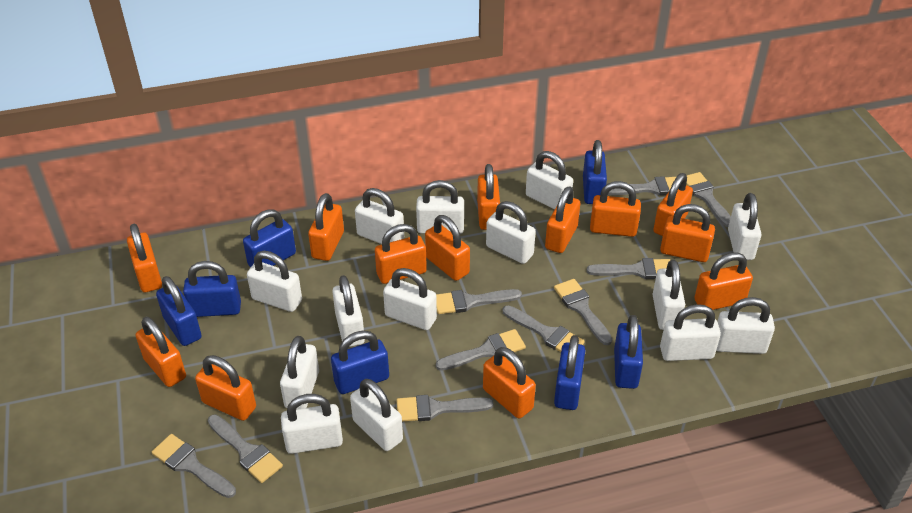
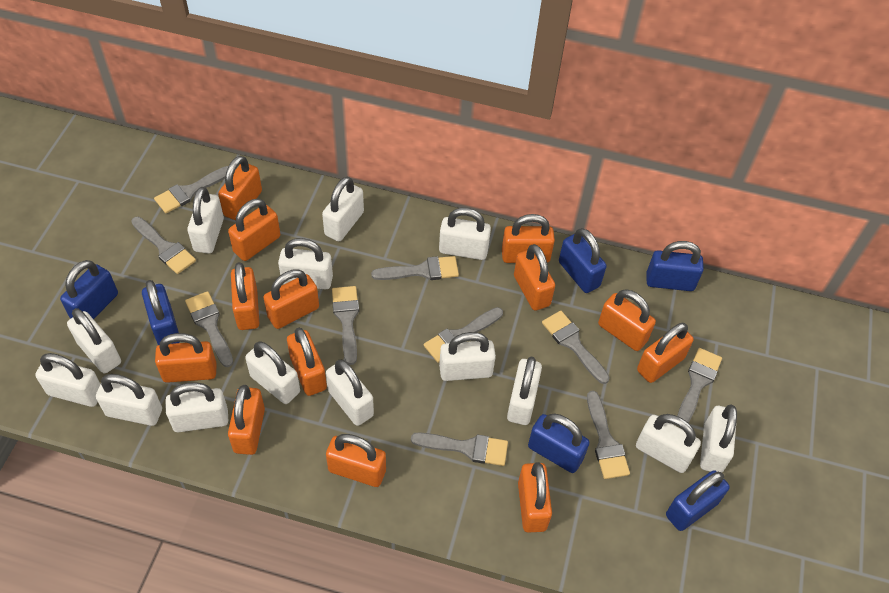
blue padlock: 7 -> 6

